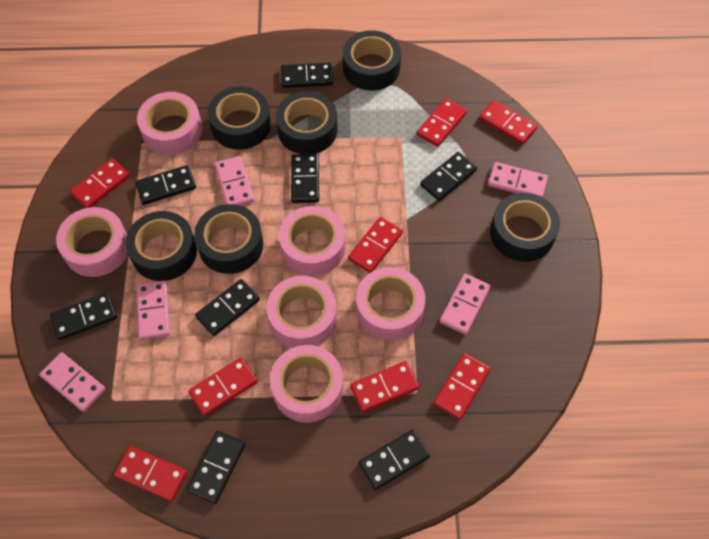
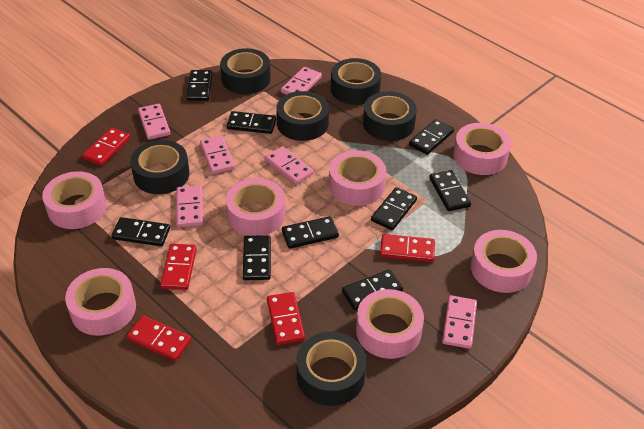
black domino: 8 -> 9
pink domino: 5 -> 6
pink tape: 6 -> 7
red domino: 8 -> 5

